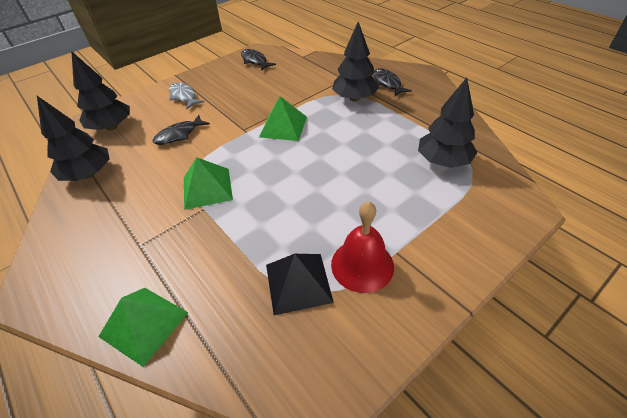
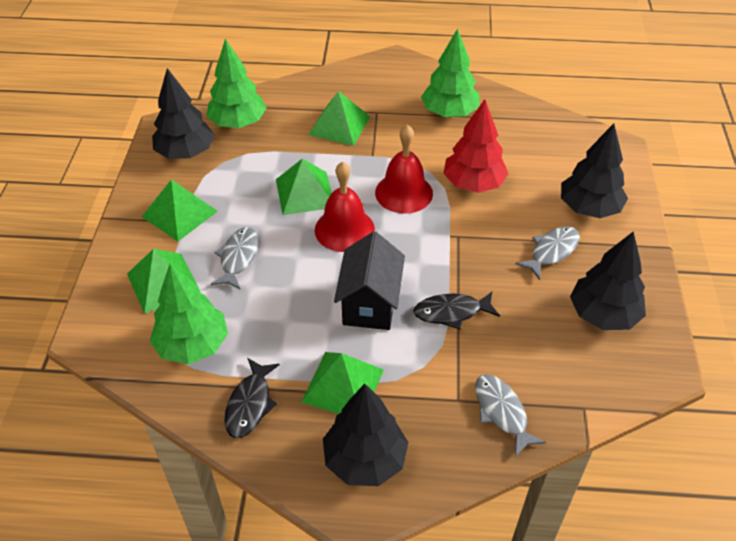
black fish: 3 -> 2
black house: 0 -> 1
black pyramid: 1 -> 0
green pyramid: 3 -> 5
green tree: 0 -> 3
grey fish: 1 -> 3
red bell: 1 -> 2
red tree: 0 -> 1

